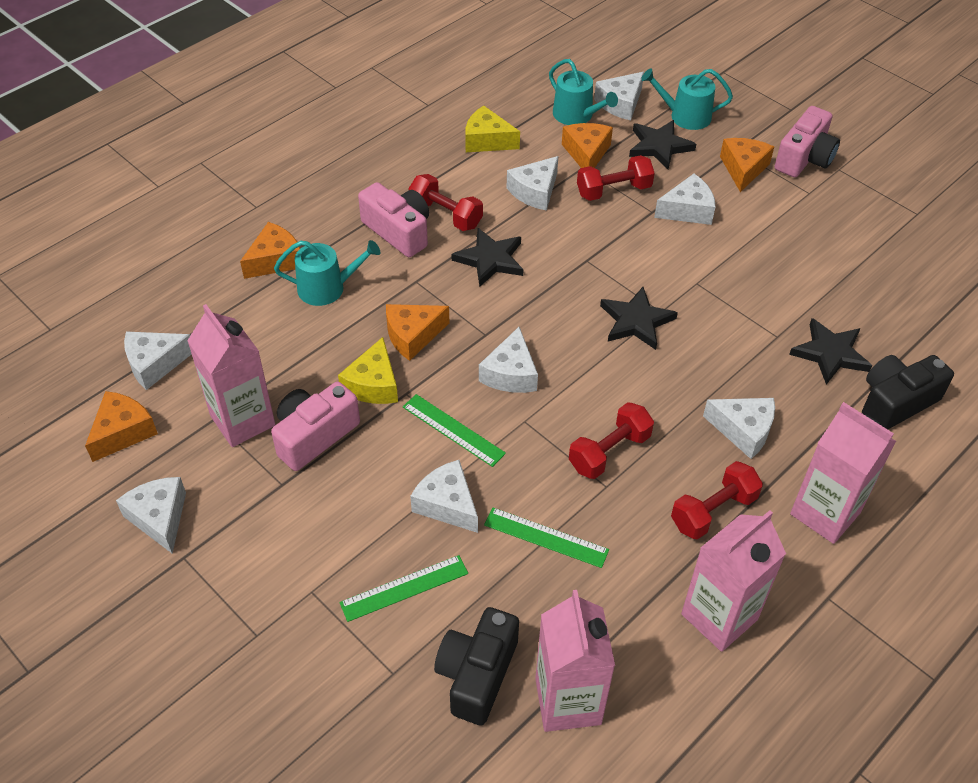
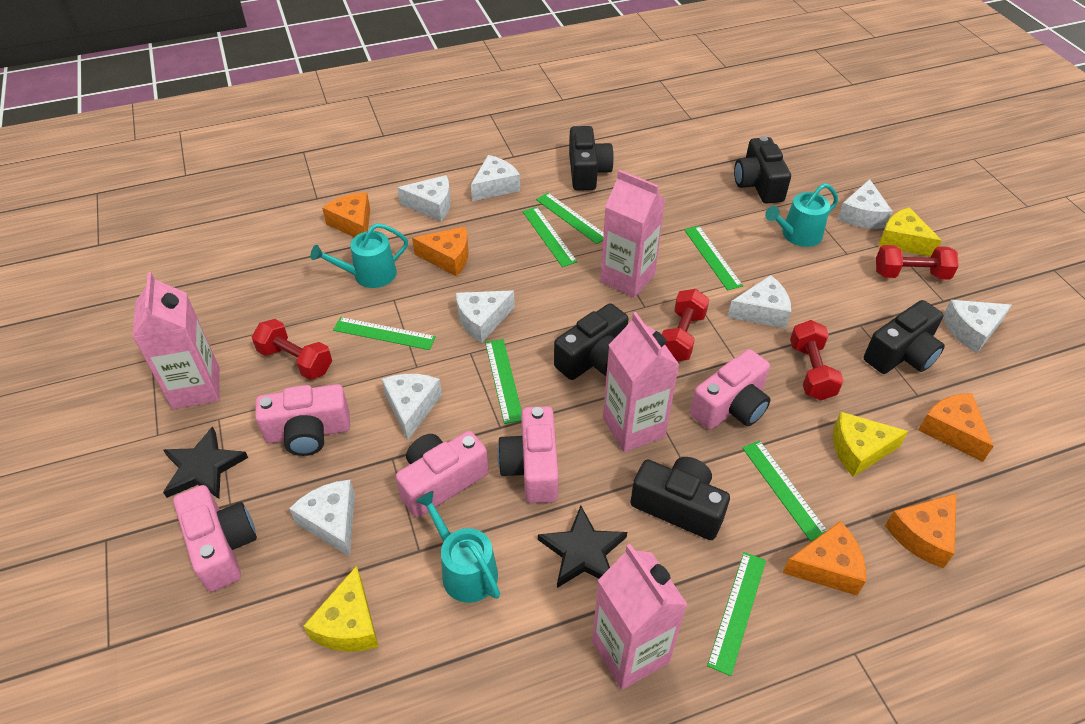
black camera: 2 -> 5
black star: 4 -> 2
green ruler: 3 -> 7
pink camera: 3 -> 5
yellow cheese: 2 -> 3

